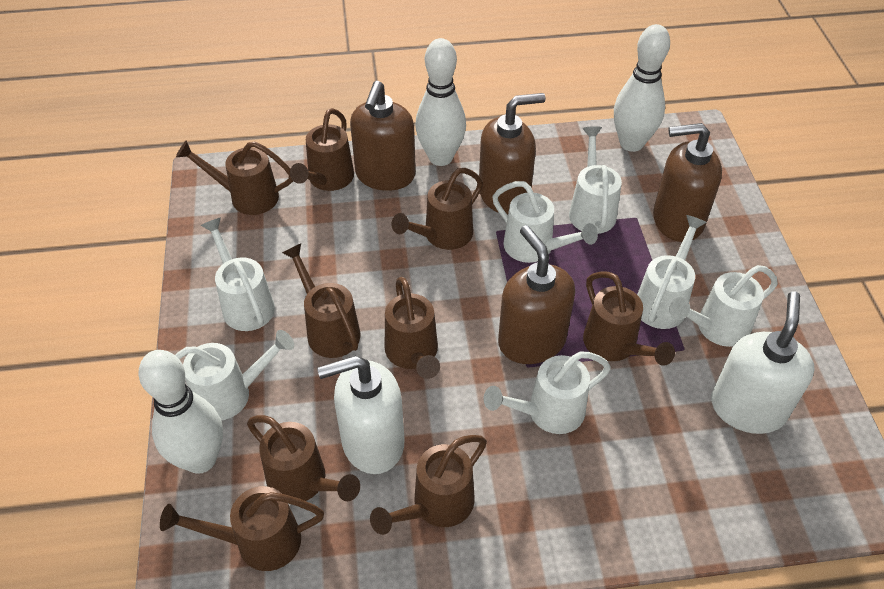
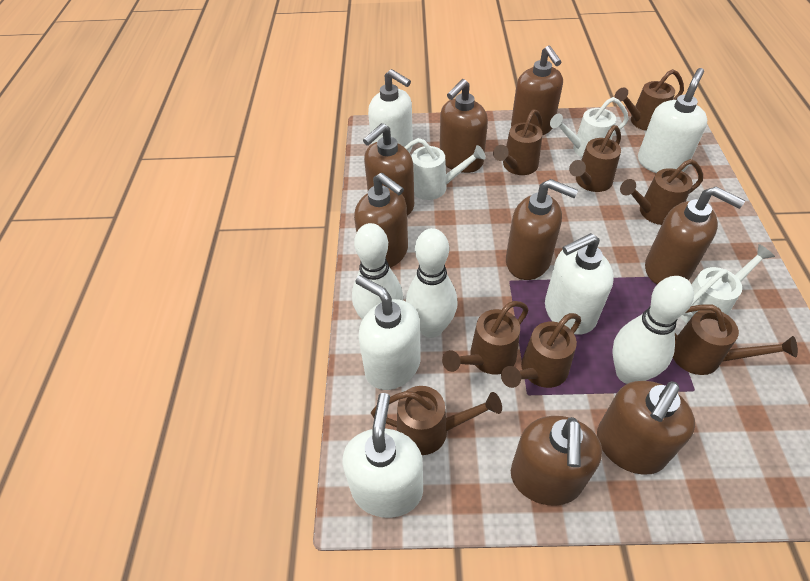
brown soap dispenser: 4 -> 8
brown watering can: 9 -> 8
white soap dispenser: 2 -> 5
white watering can: 7 -> 3

